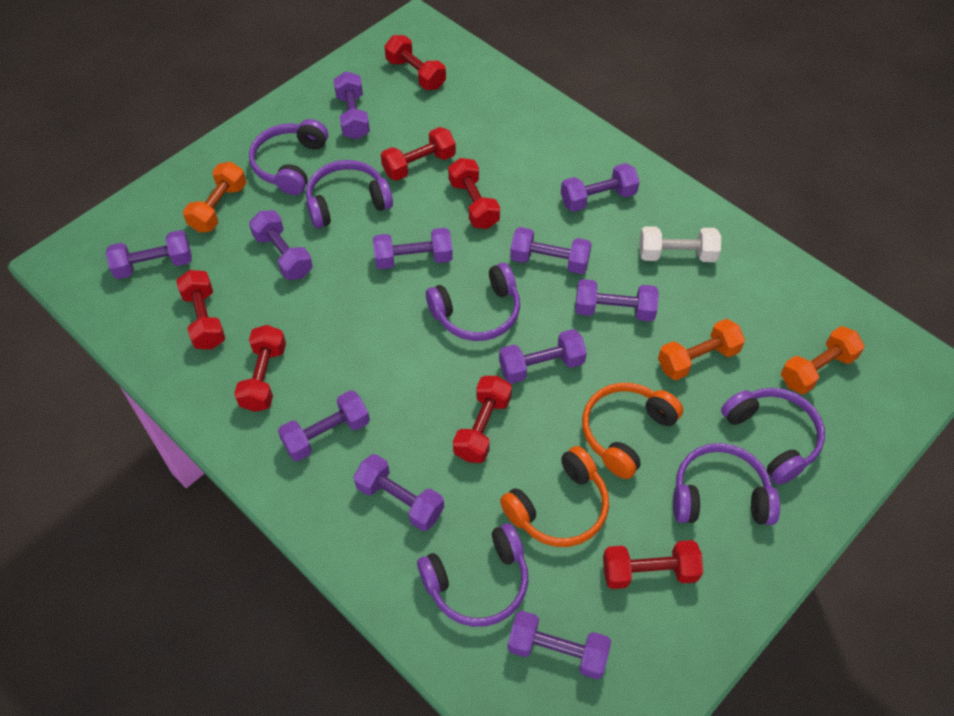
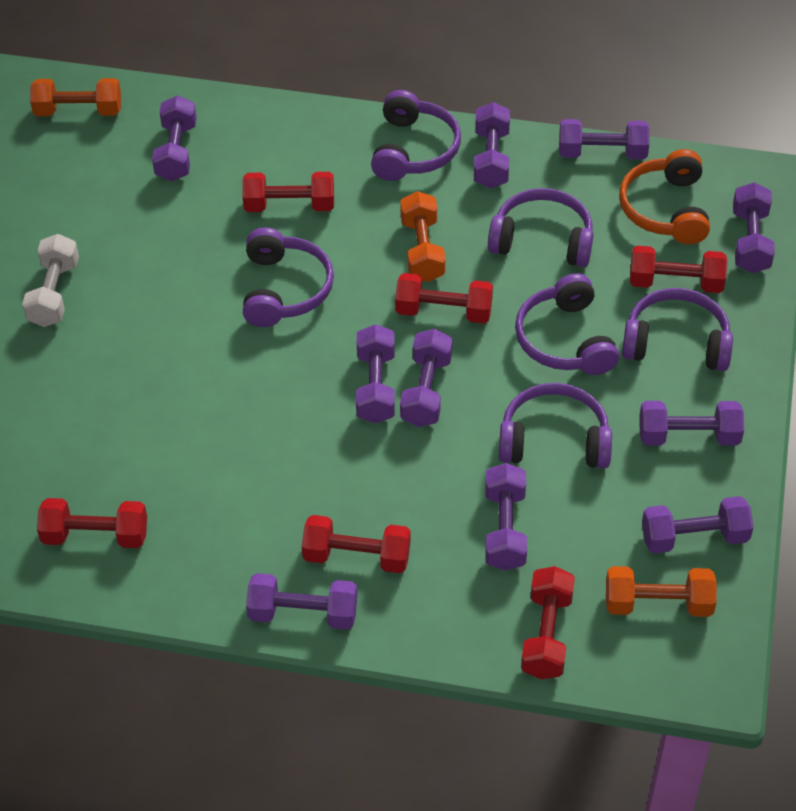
orange headphones: 2 -> 1
purple dumbbell: 11 -> 10
red dumbbell: 7 -> 6

